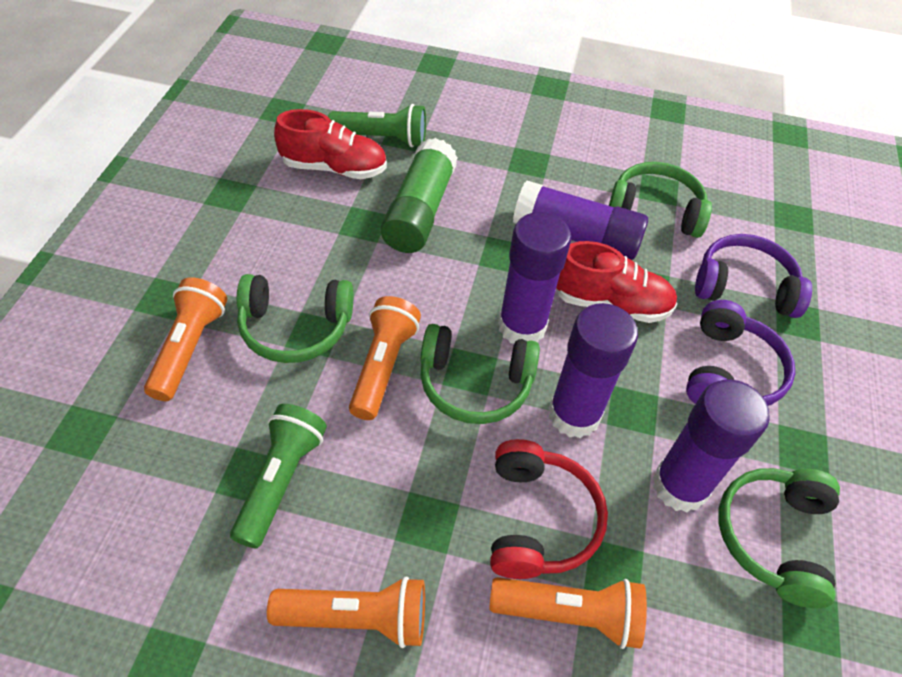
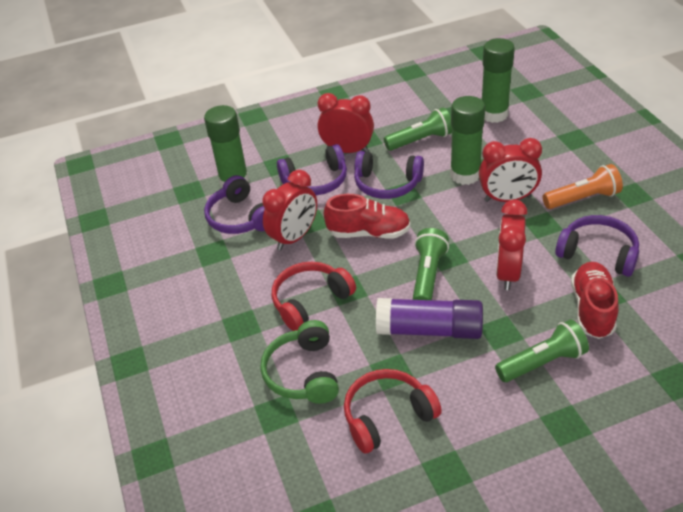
green flashlight: 2 -> 3
green glue stick: 1 -> 3
green headphones: 4 -> 1
orange flashlight: 4 -> 1
purple glue stick: 4 -> 1
purple headphones: 2 -> 4
red clock: 0 -> 4
red headphones: 1 -> 2

